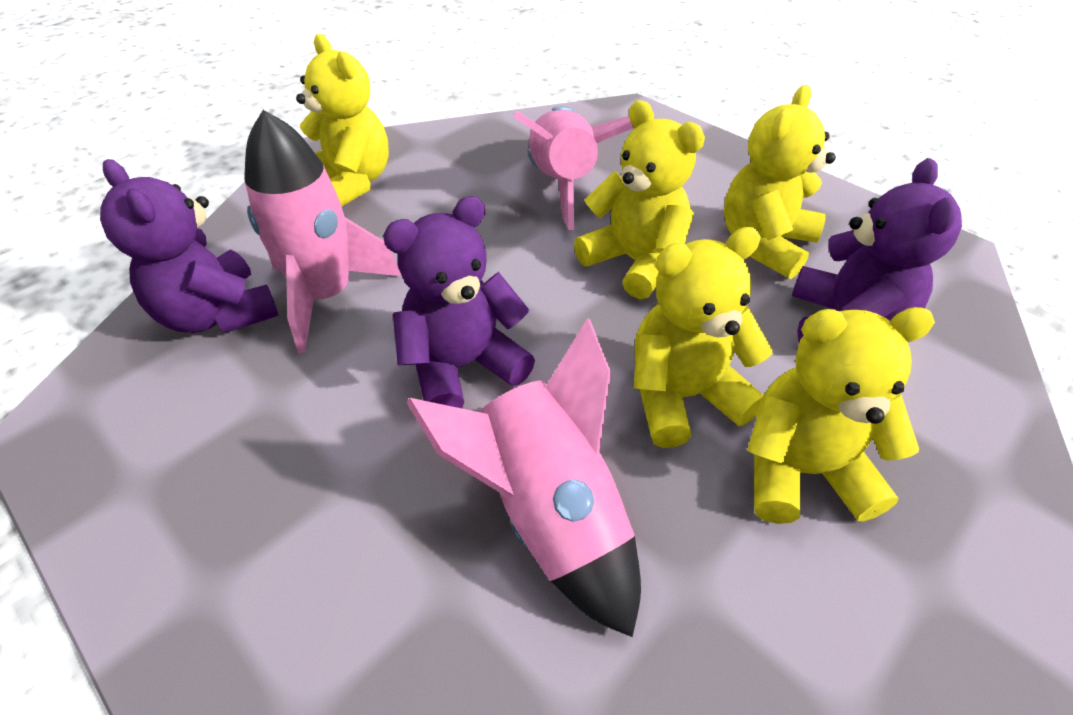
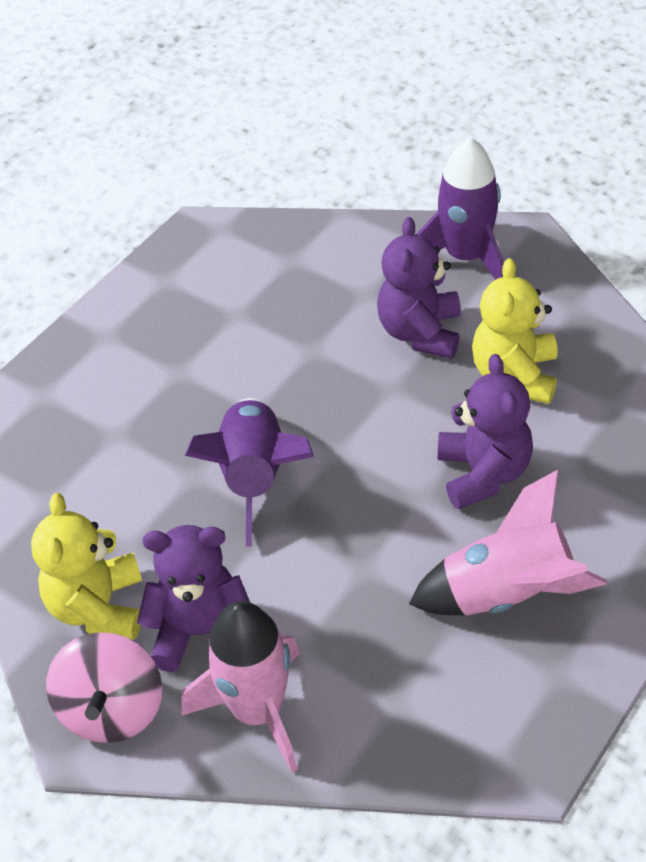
pink rocket: 3 -> 2
pink spinning top: 0 -> 1
purple rocket: 0 -> 2
yellow teddy bear: 5 -> 2

